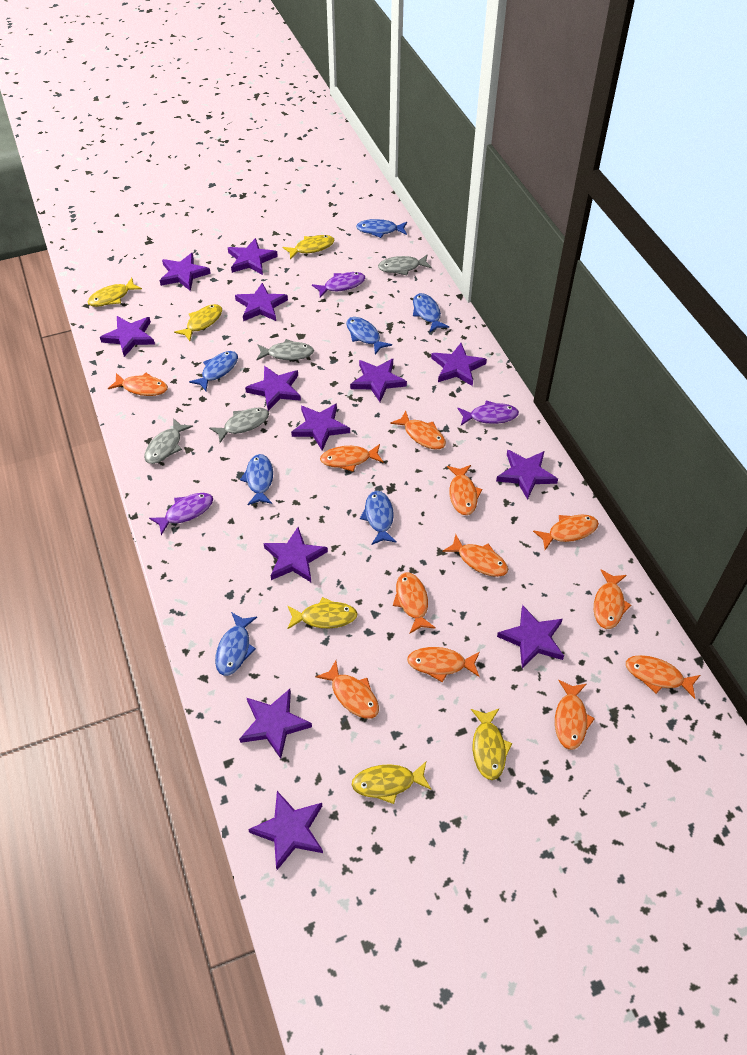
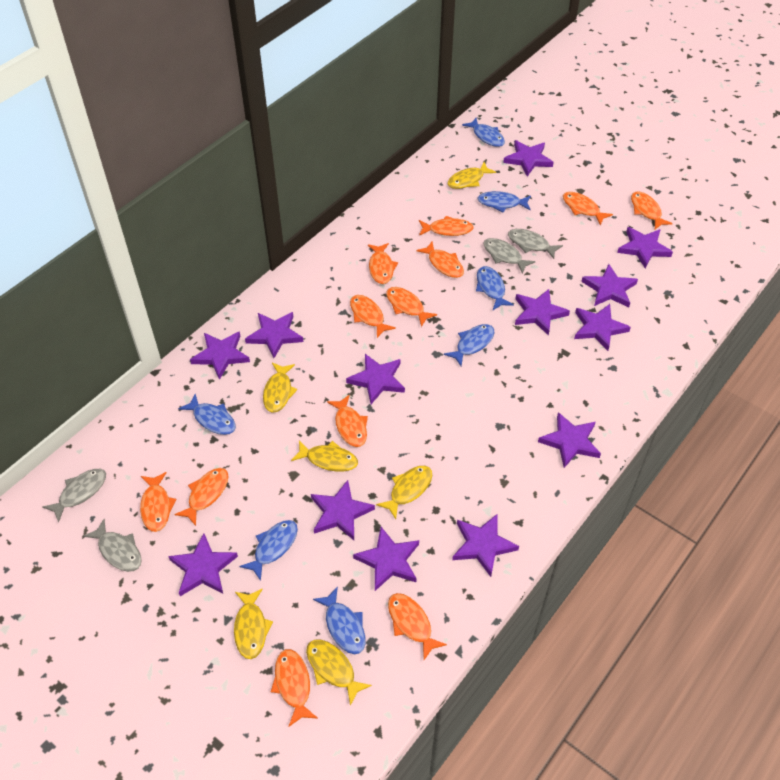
purple fish: 3 -> 0

